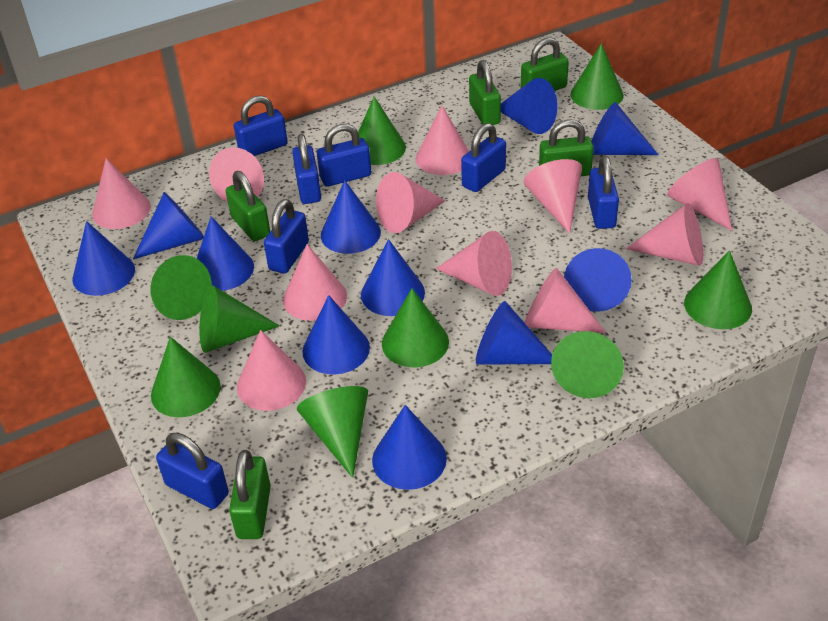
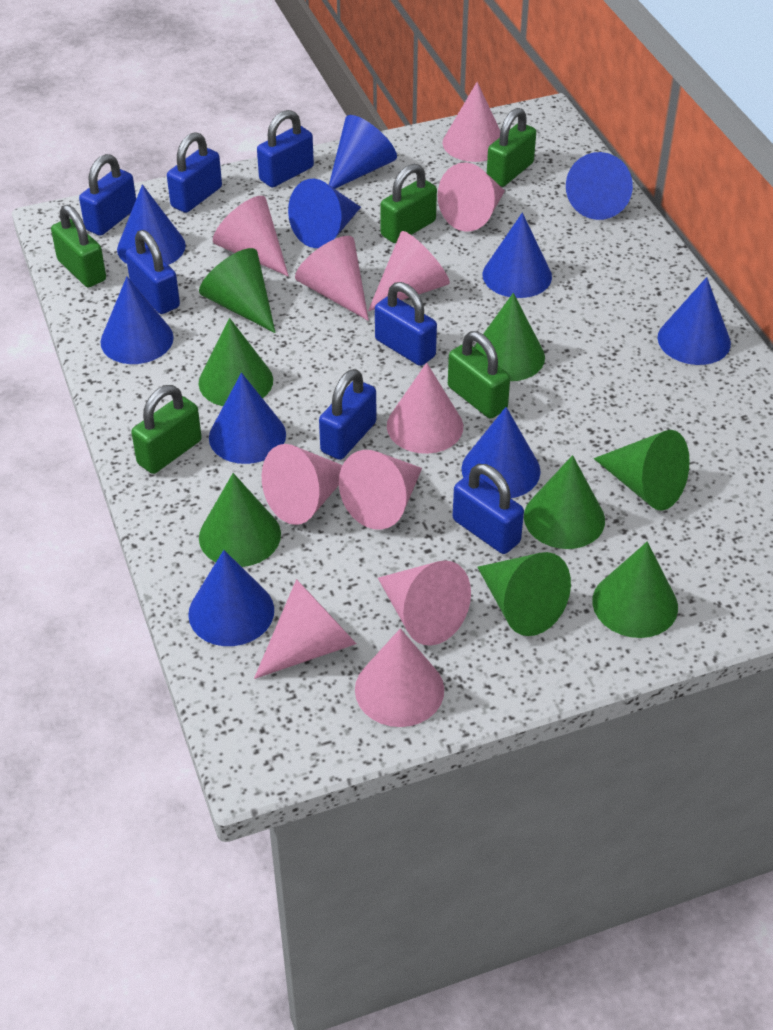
blue cone: 11 -> 10
green cone: 9 -> 8

